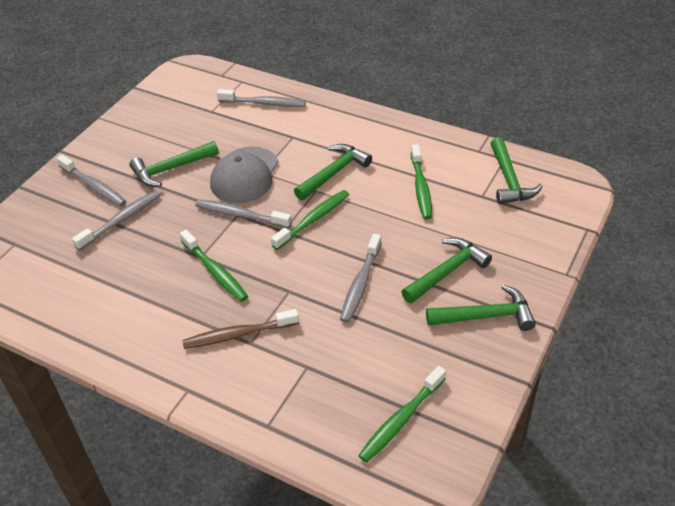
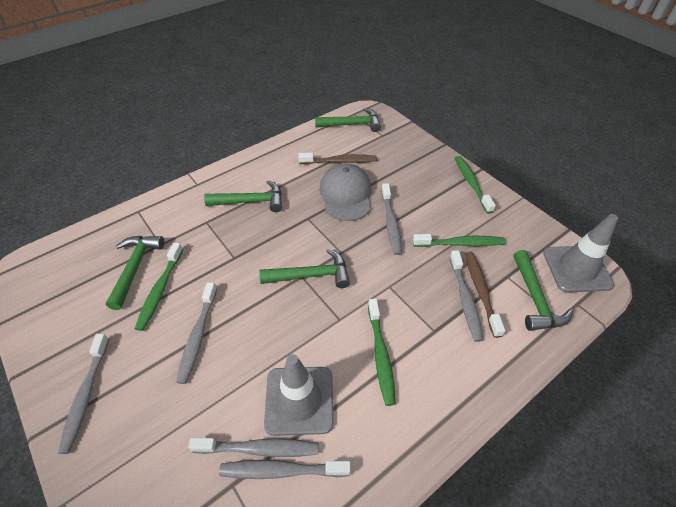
brown toothbrush: 1 -> 2
grey toothbrush: 5 -> 6
grey traffic cone: 0 -> 2

